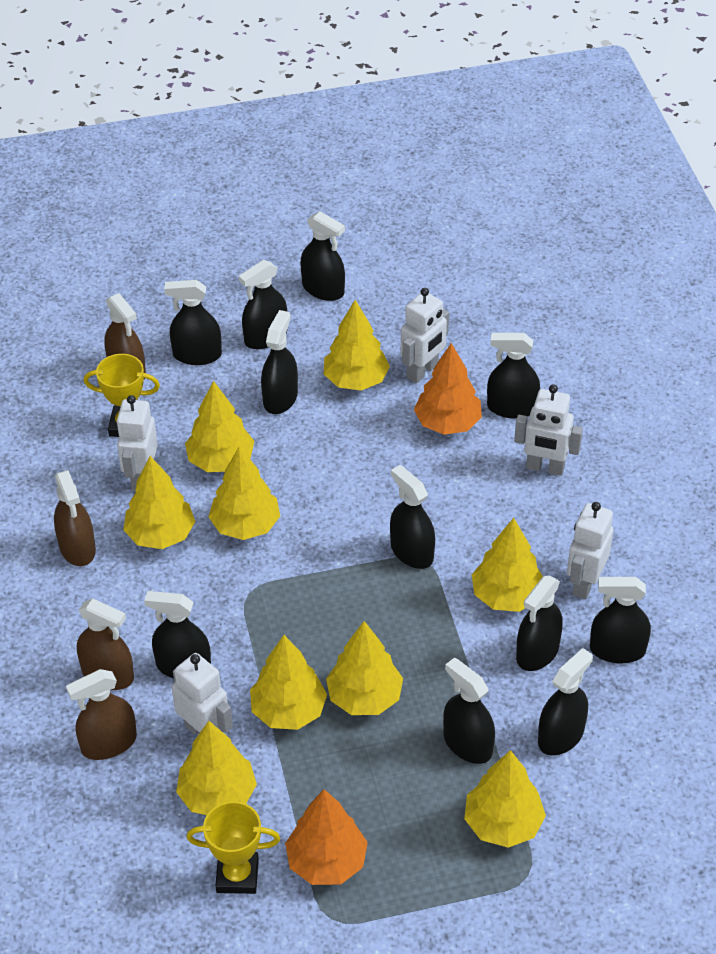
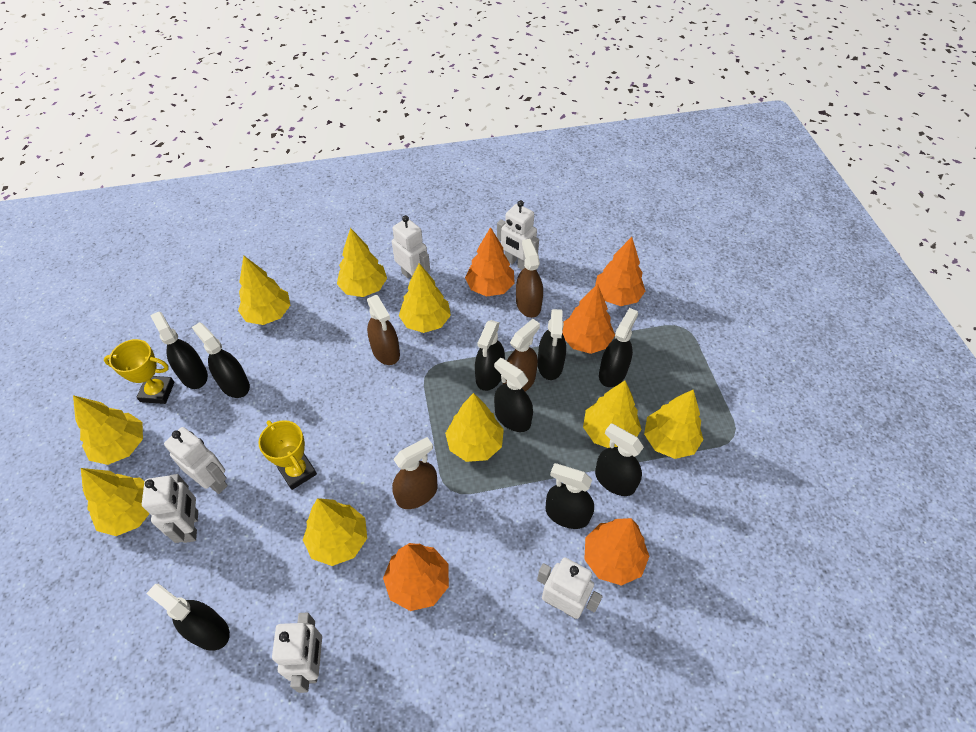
black spray bottle: 11 -> 9
orange tree: 2 -> 5
white robot: 5 -> 6

